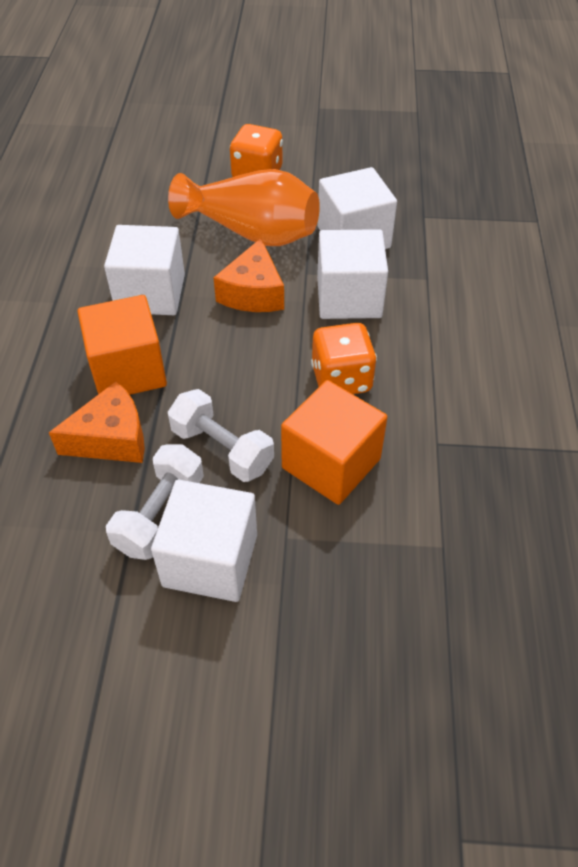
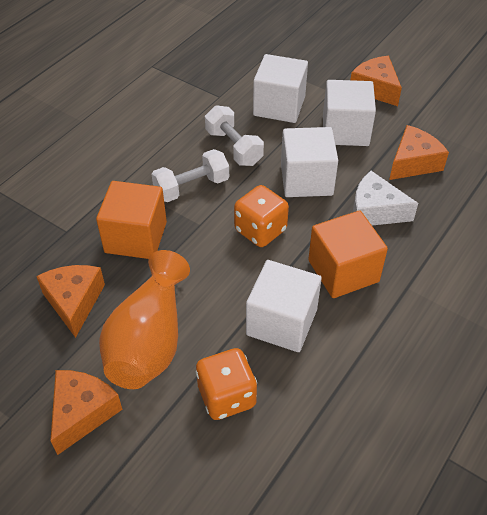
orange cheese: 2 -> 4
white cheese: 0 -> 1

